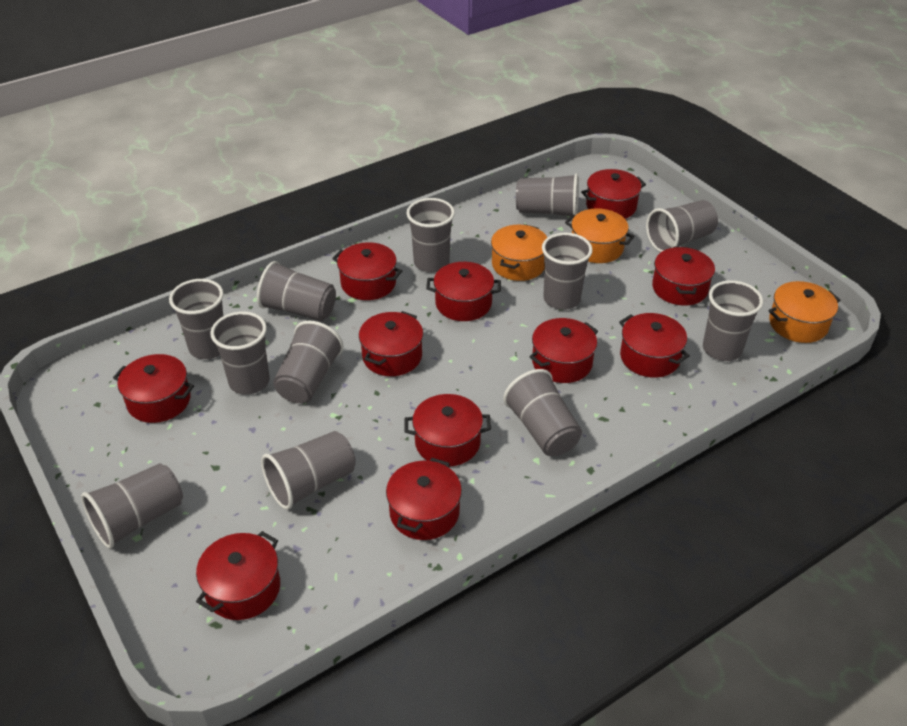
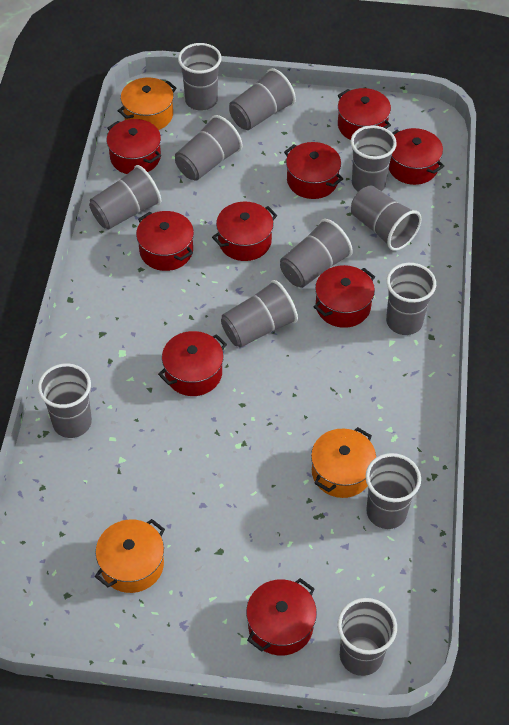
red pot: 11 -> 9

